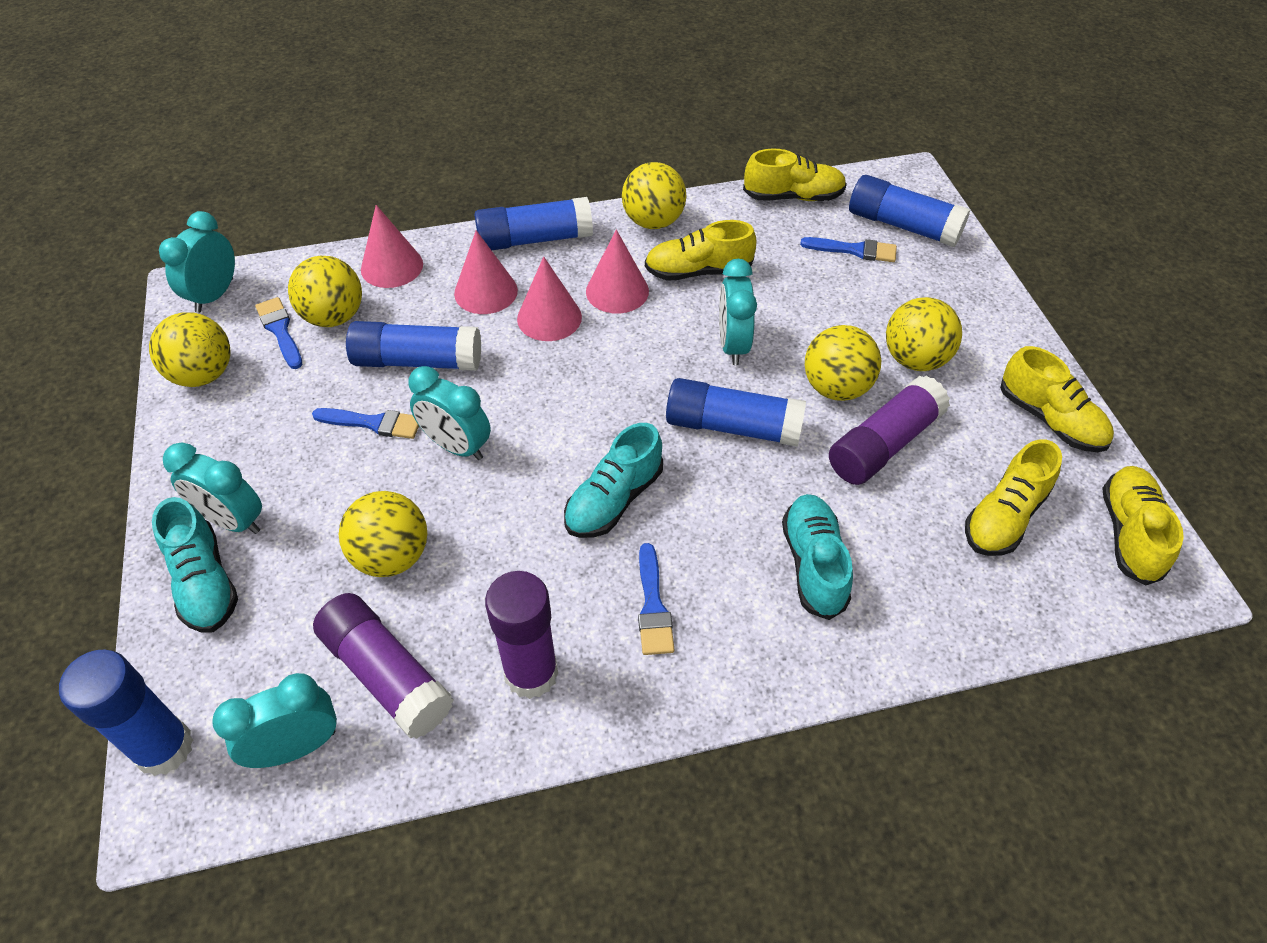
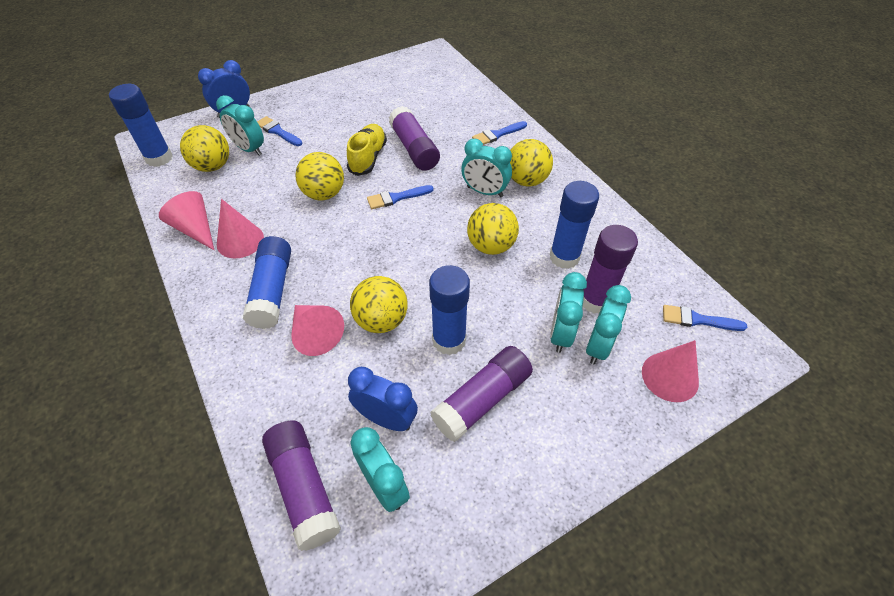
blue clock: 0 -> 2
blue glue stick: 5 -> 4
purple glue stick: 3 -> 4
turquoise shoe: 3 -> 0
yellow ball: 6 -> 5
yellow shoe: 5 -> 1

